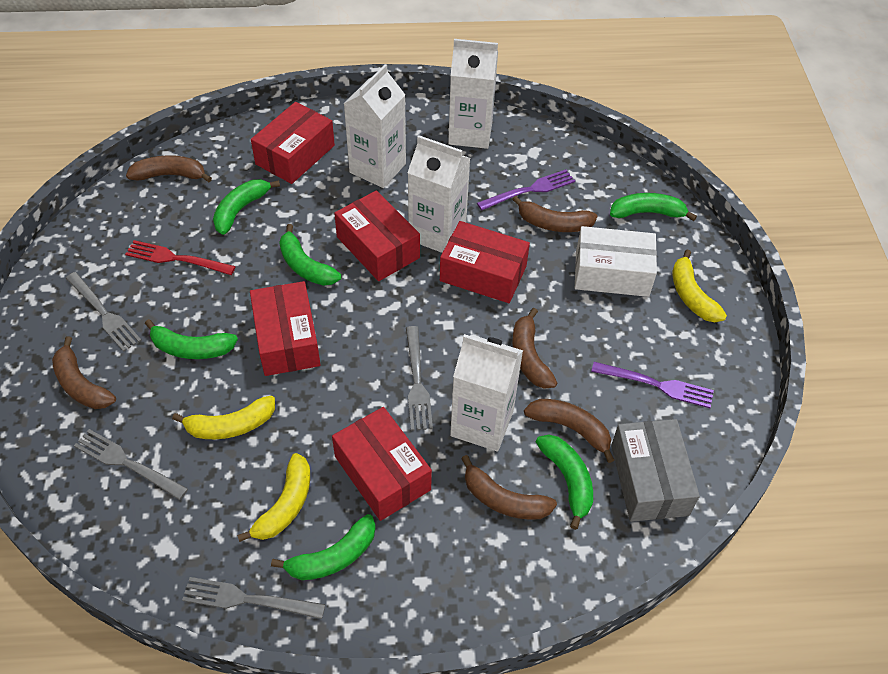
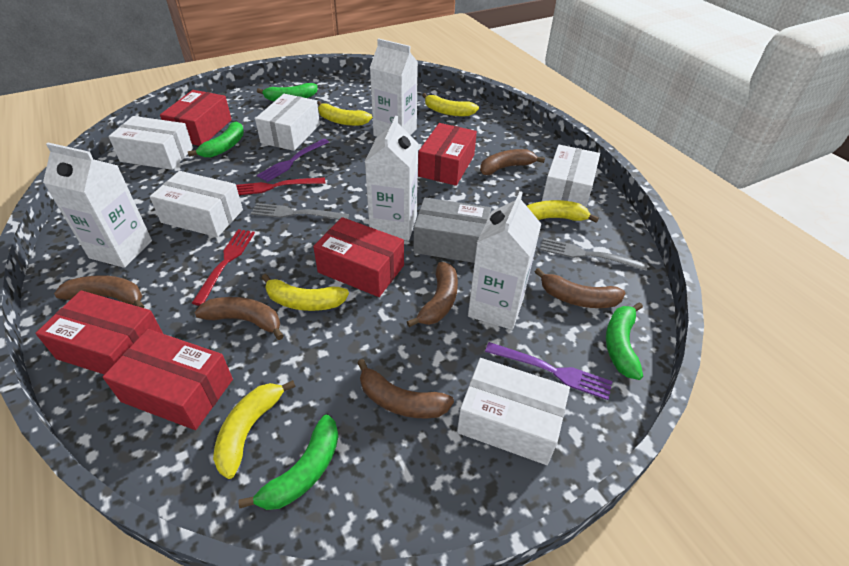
green banana: 6 -> 4
grey fork: 4 -> 2
red fork: 1 -> 2
white box: 1 -> 5
yellow banana: 3 -> 5

